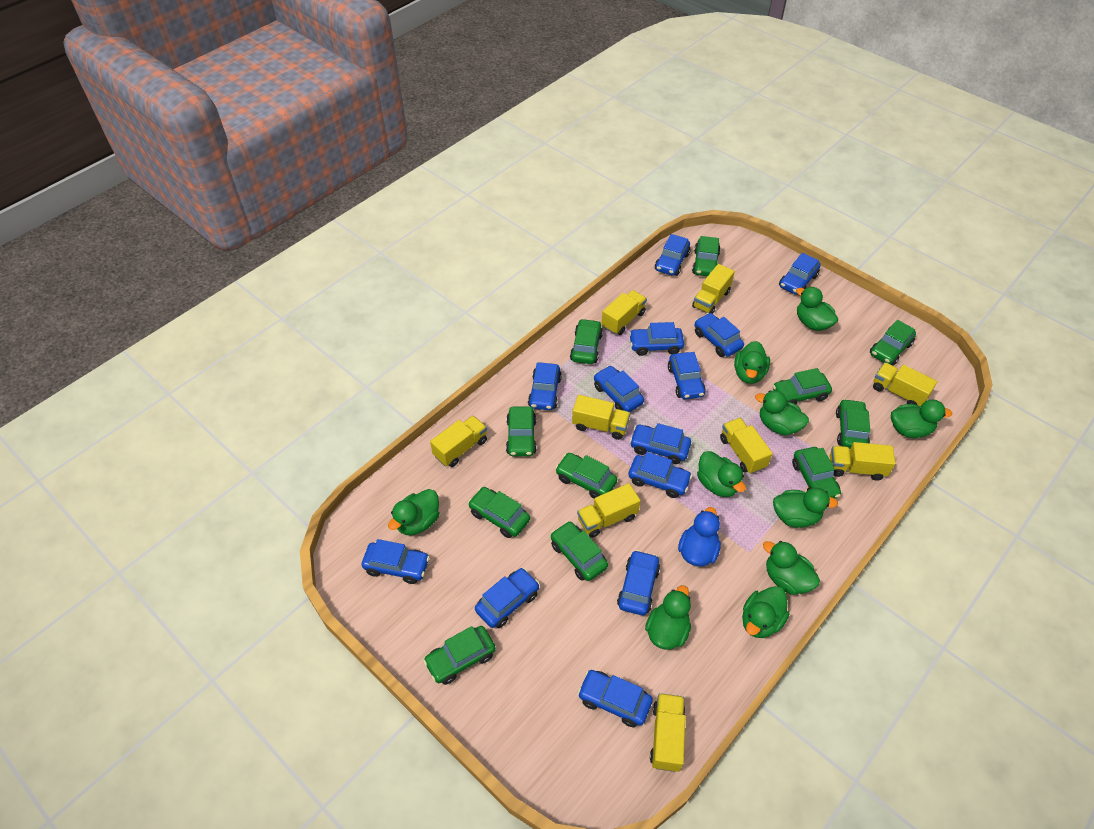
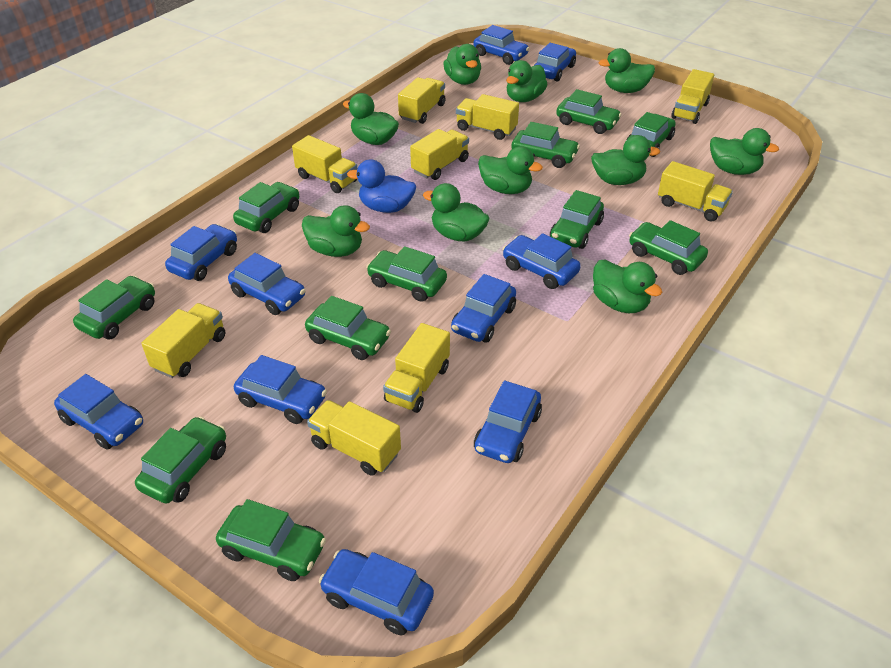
blue car: 13 -> 10

